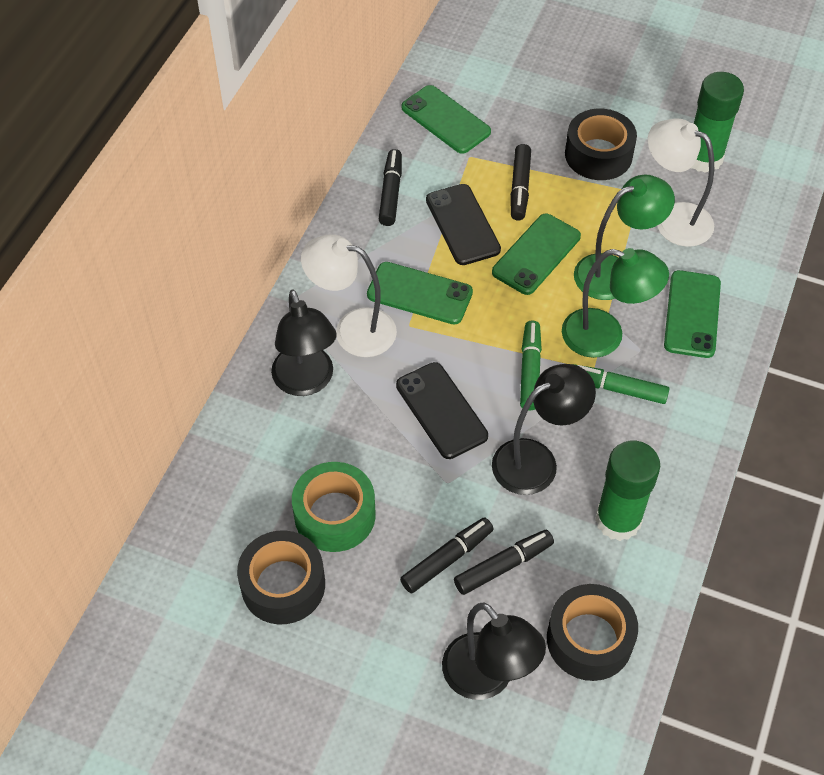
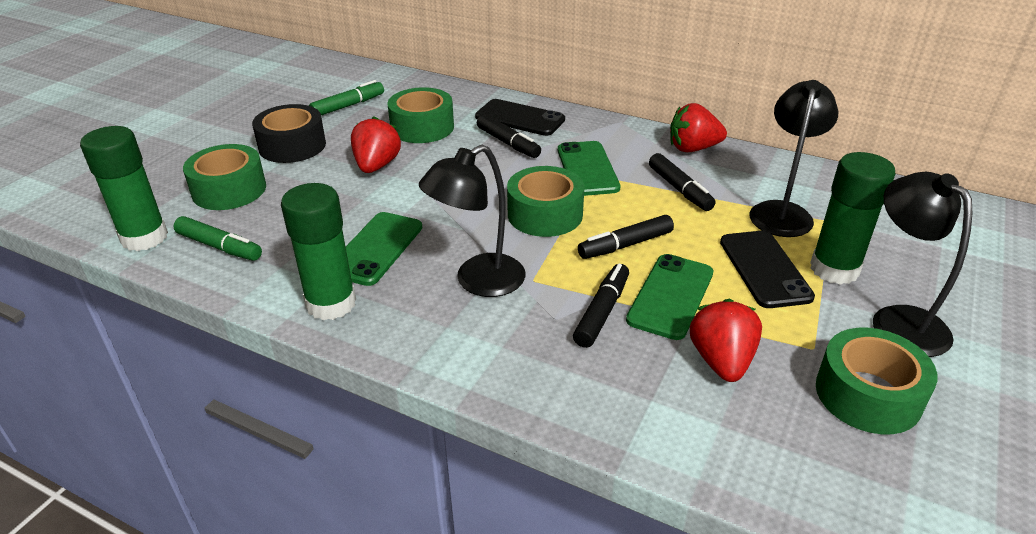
black tape: 3 -> 1
green glue stick: 2 -> 3
green lamp: 2 -> 0
green phone: 4 -> 3
green tape: 1 -> 4
red strawberry: 0 -> 3
white lamp: 2 -> 0

